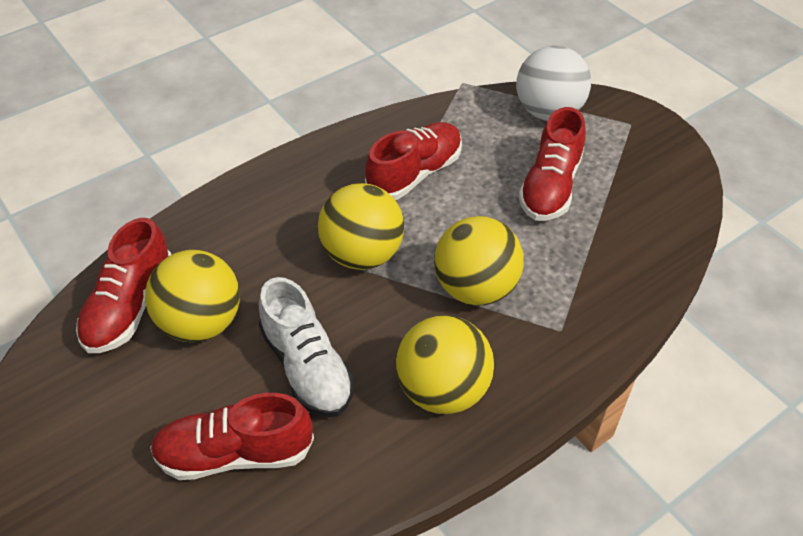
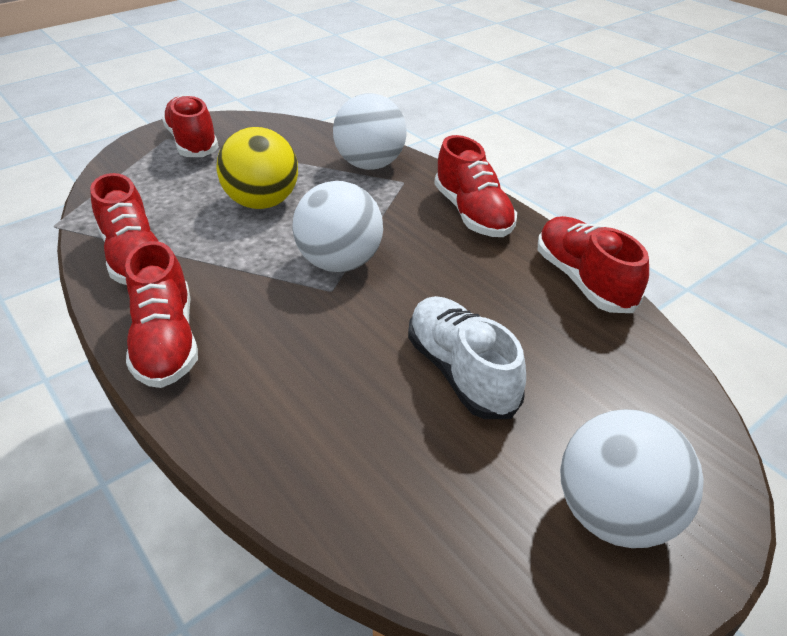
red shoe: 4 -> 5
white ball: 1 -> 3
yellow ball: 4 -> 1

